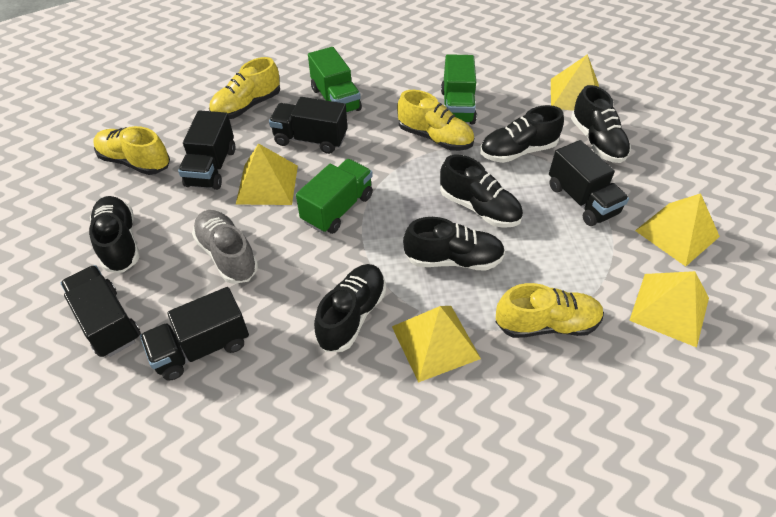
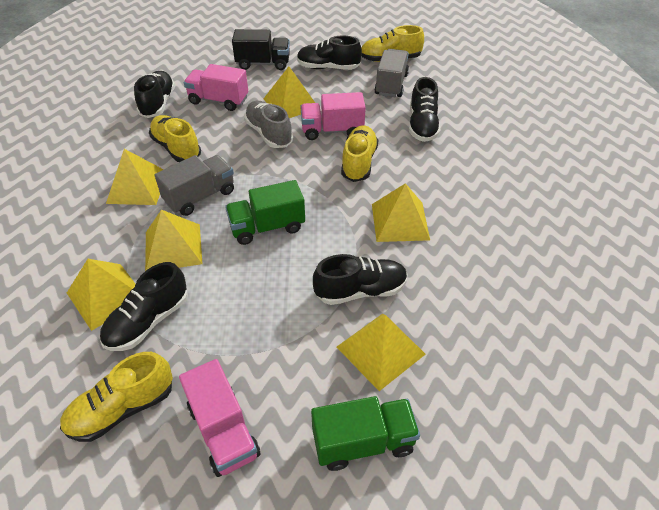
black shoe: 6 -> 5
black truck: 5 -> 1
green truck: 3 -> 2
grey truck: 0 -> 2
pink truck: 0 -> 3
yellow pyramid: 5 -> 6

